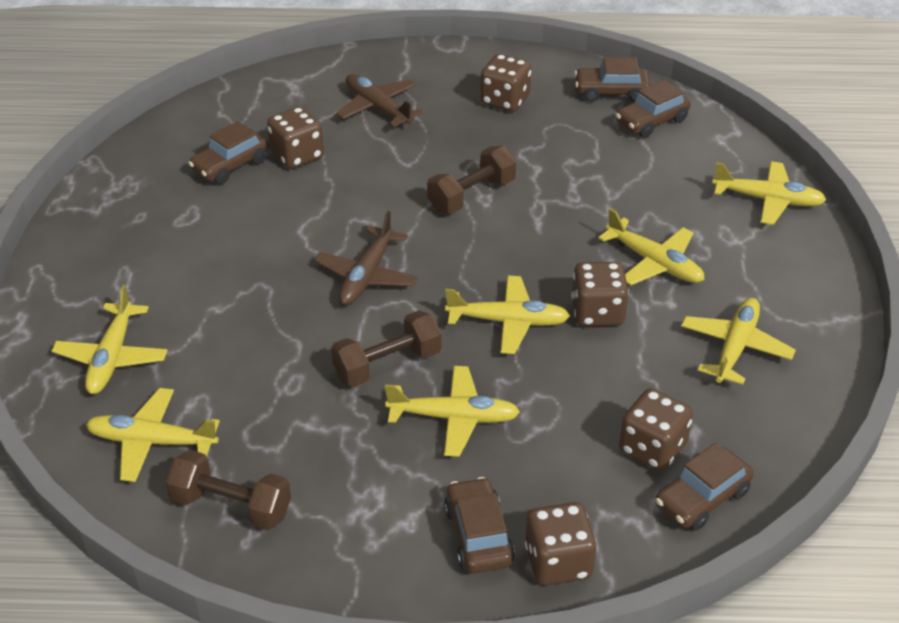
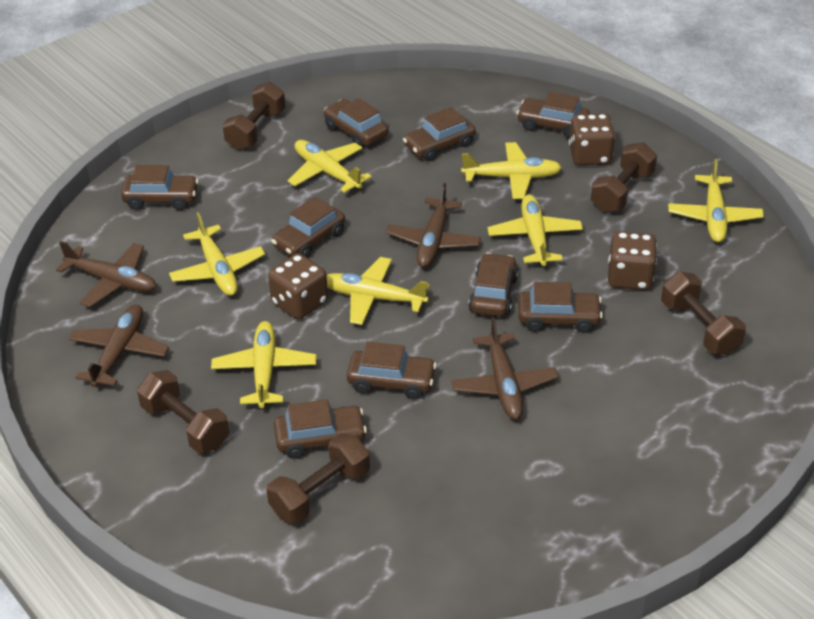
brown car: 5 -> 9
brown dice: 5 -> 3
brown dumbbell: 3 -> 5
brown plane: 2 -> 4

